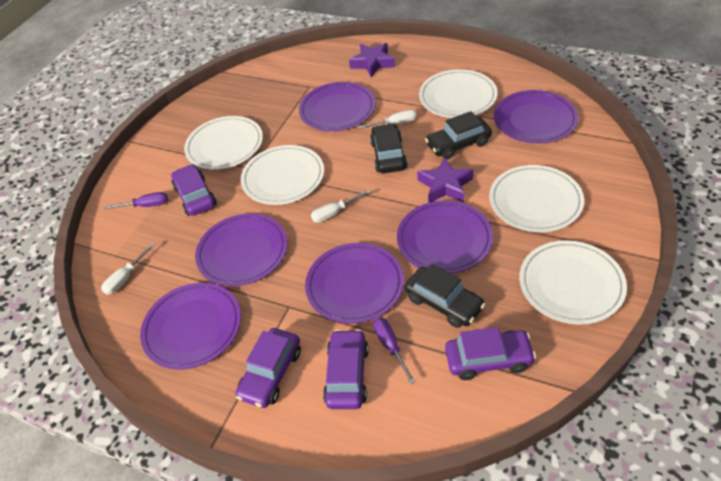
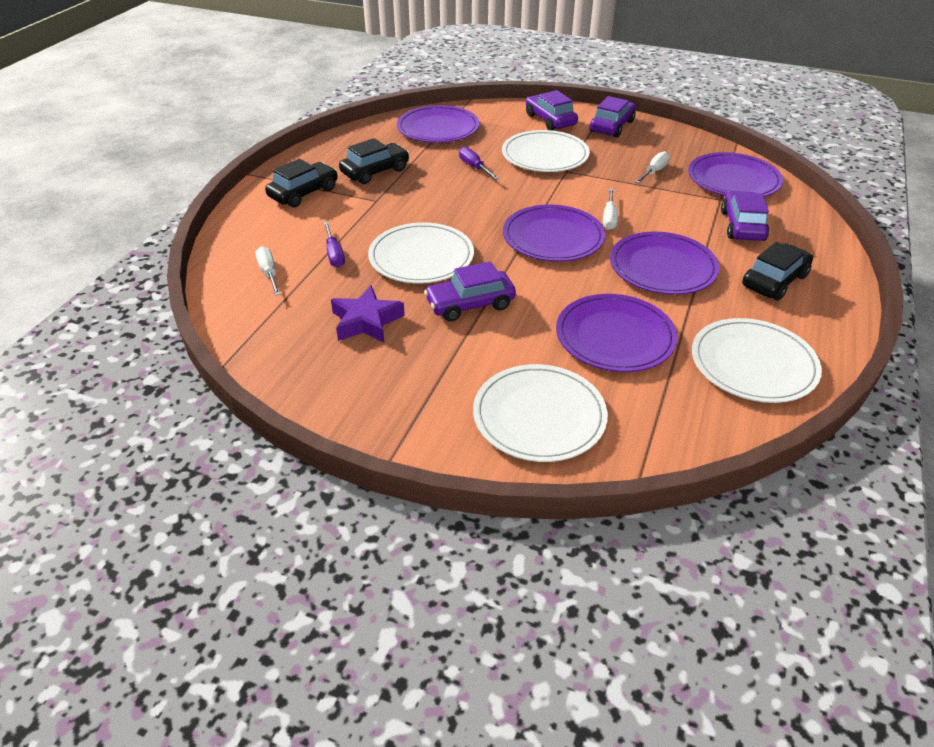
purple plate: 6 -> 5
purple star: 2 -> 1
white plate: 5 -> 4

